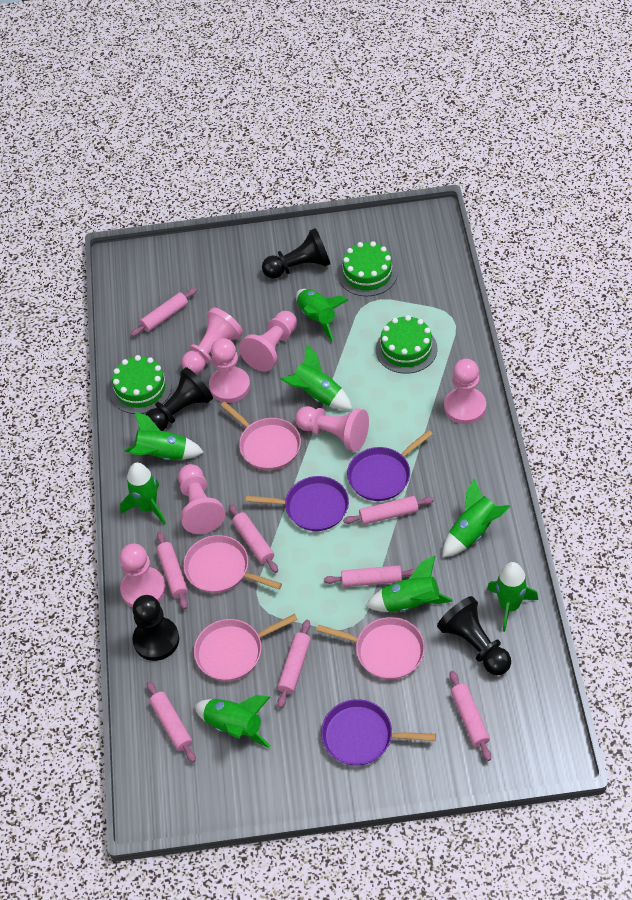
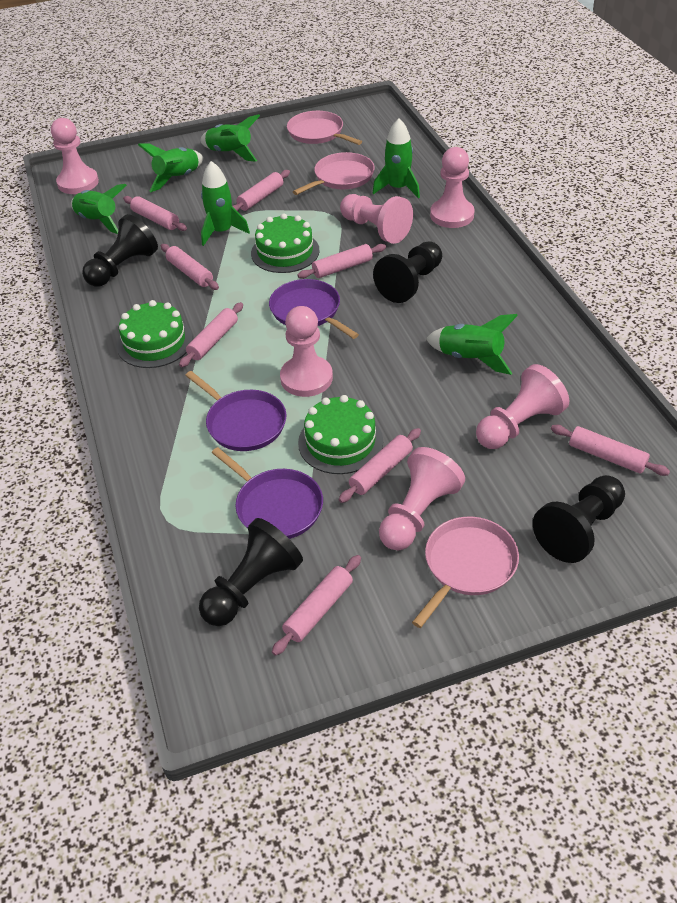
green rocket: 8 -> 6
pink pan: 4 -> 3
pink pawn: 7 -> 6

